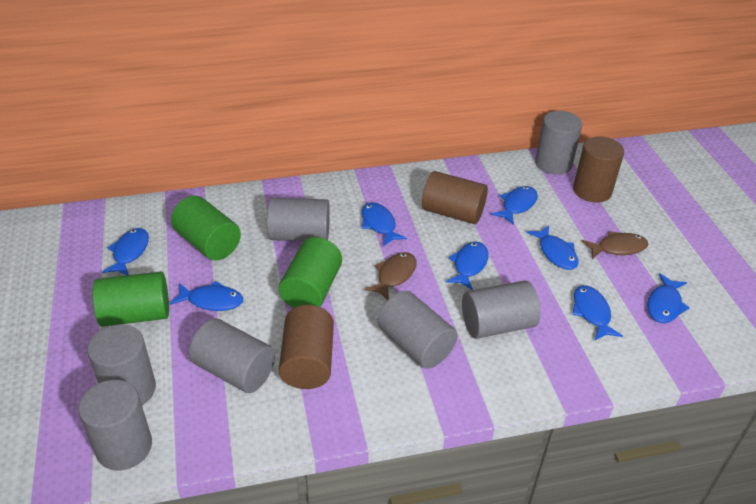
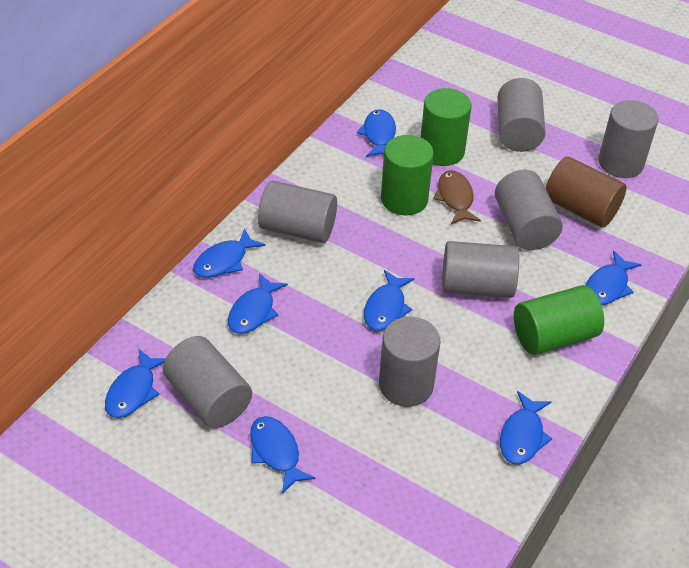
brown cylinder: 3 -> 1
brown fish: 2 -> 1

